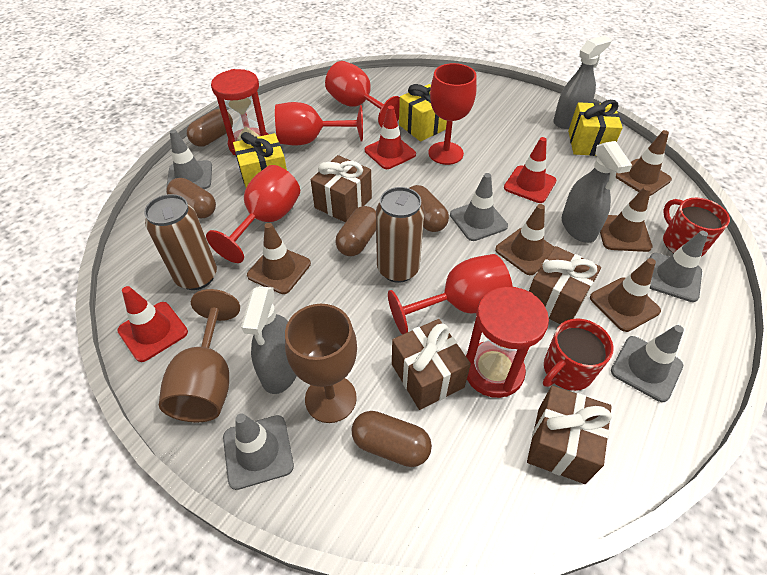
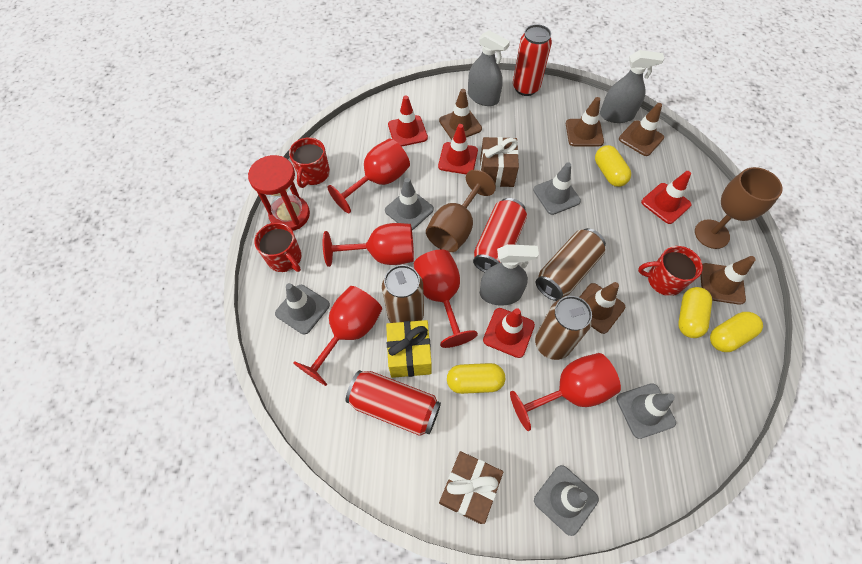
brown can: 2 -> 3
brown capsule: 5 -> 0
brown gift: 4 -> 2
red can: 0 -> 3
red hourglass: 2 -> 1
red mug: 2 -> 3
red traffic cone: 3 -> 4
yellow capsule: 0 -> 4
yellow gift: 3 -> 1

